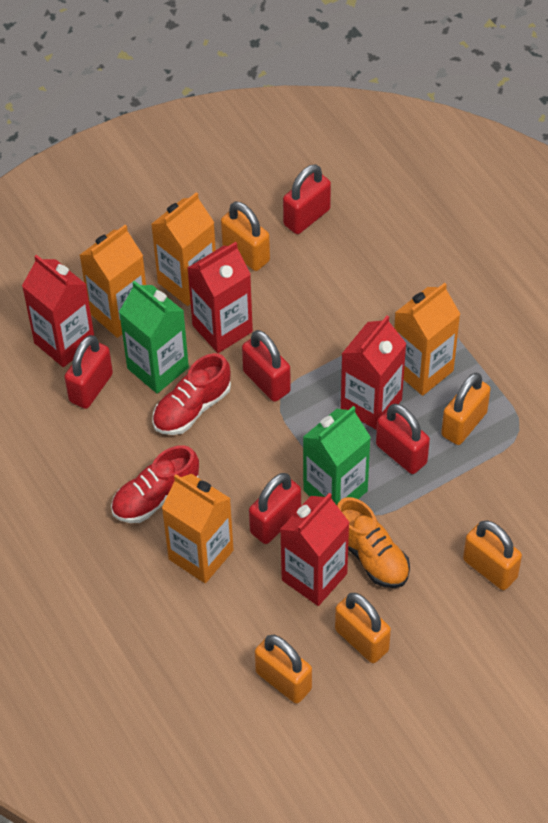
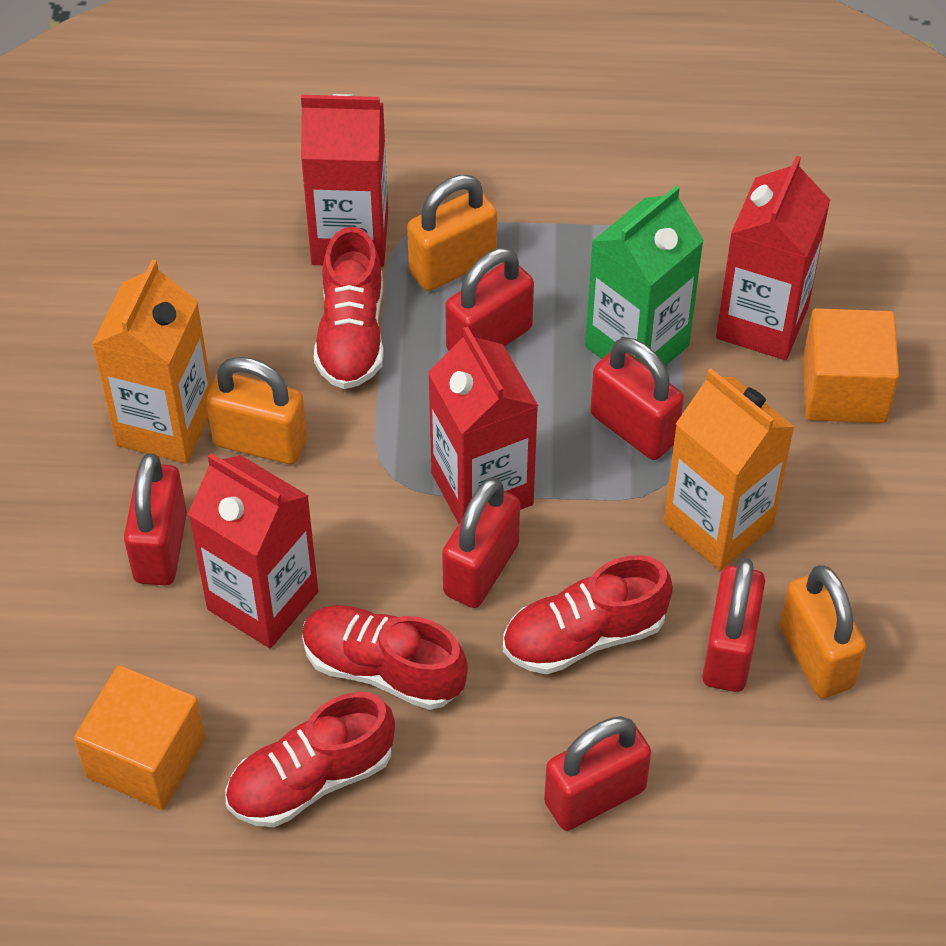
green carton: 2 -> 1
orange carton: 4 -> 2
orange cube: 0 -> 2
orange padlock: 5 -> 3
orange shoe: 1 -> 0
red padlock: 5 -> 6
red shoe: 2 -> 4

